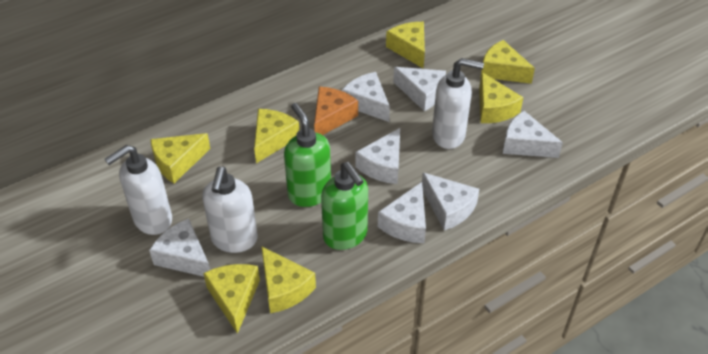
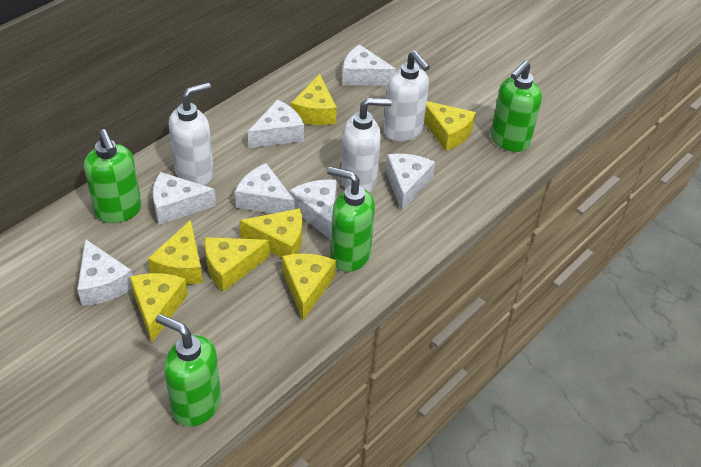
green soap dispenser: 2 -> 4
orange cheese: 1 -> 0

